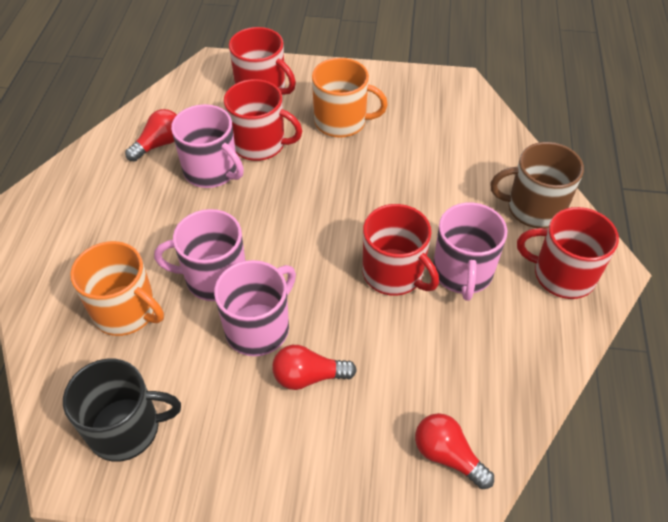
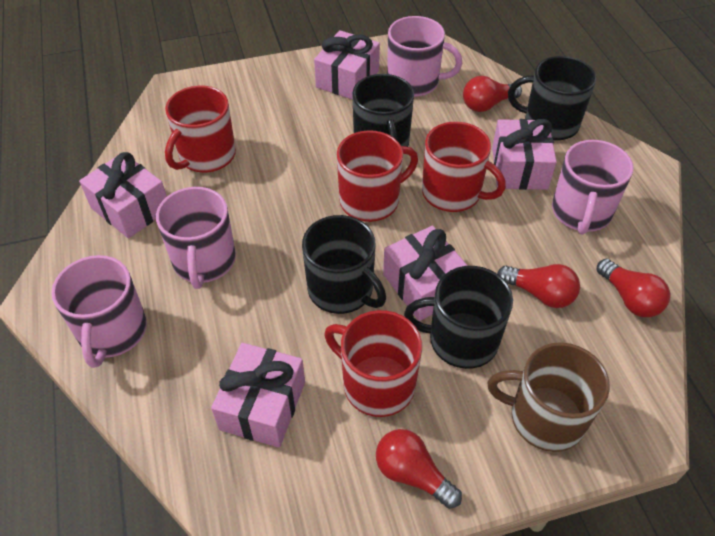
black mug: 1 -> 4
orange mug: 2 -> 0
pink gift: 0 -> 5
red light bulb: 3 -> 4

